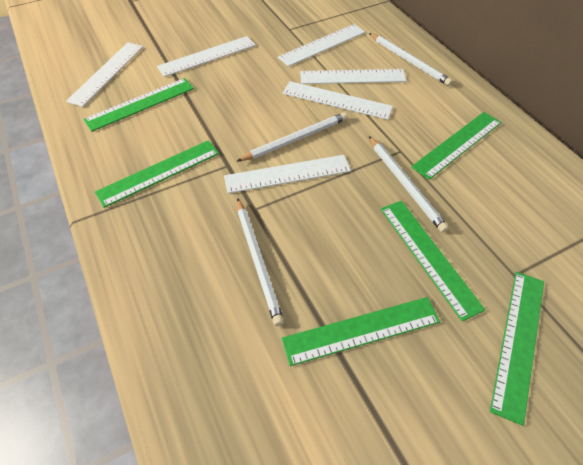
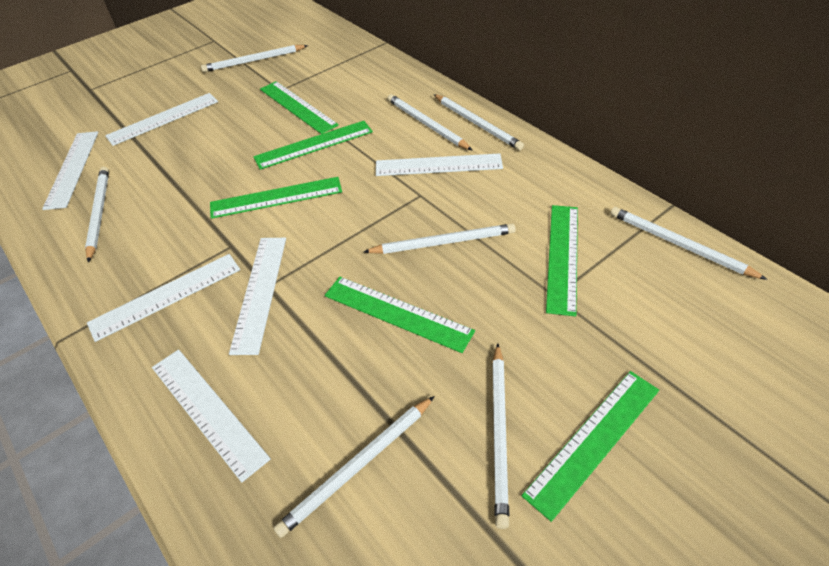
white pencil: 4 -> 8

